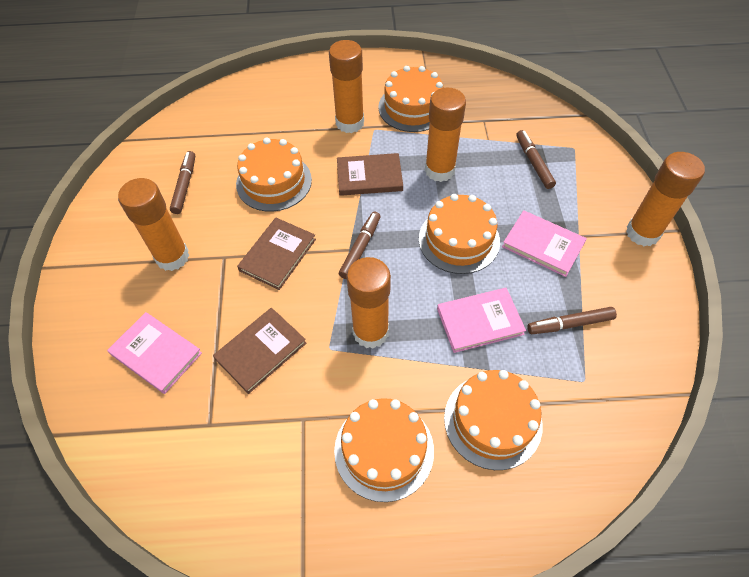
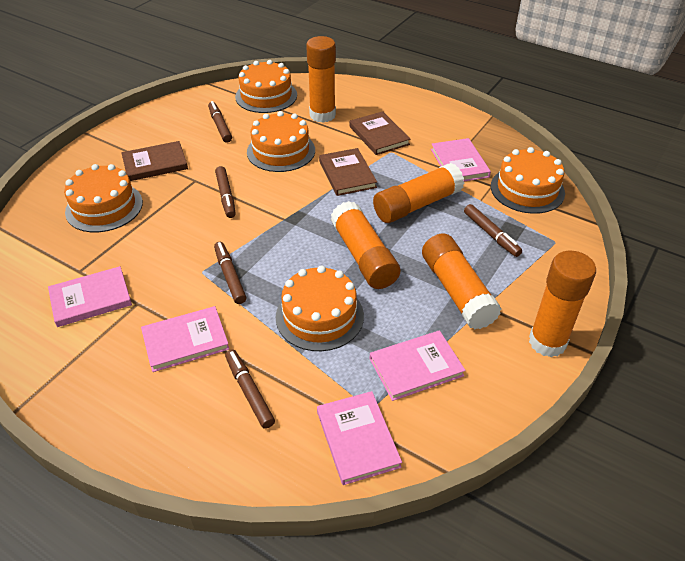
brown marker: 4 -> 5
pink book: 3 -> 5

